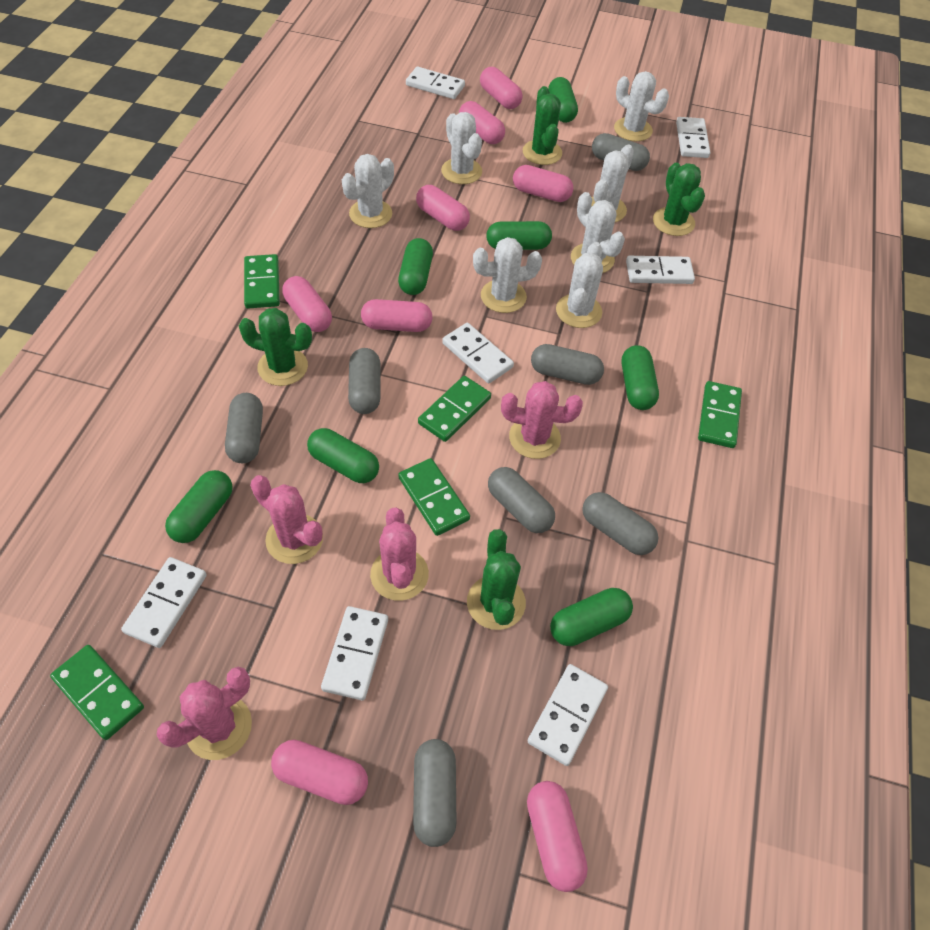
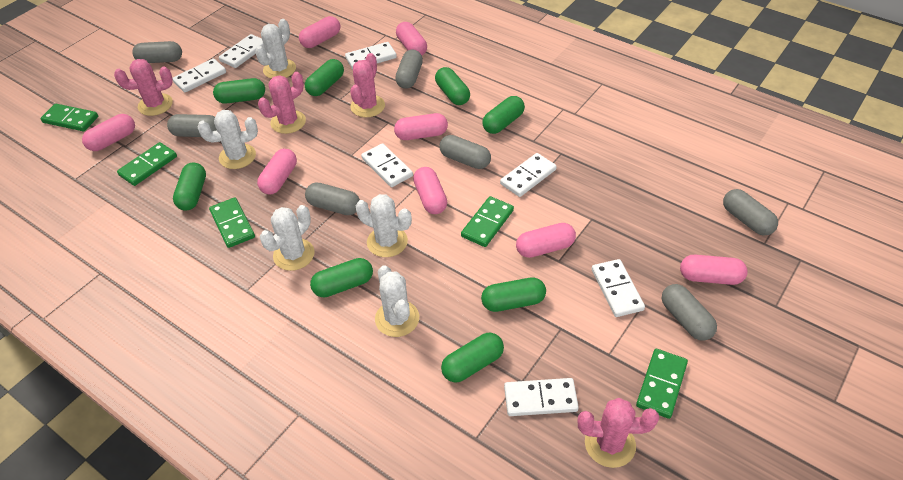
green cactus: 4 -> 0
green capsule: 7 -> 8
white cactus: 7 -> 5

